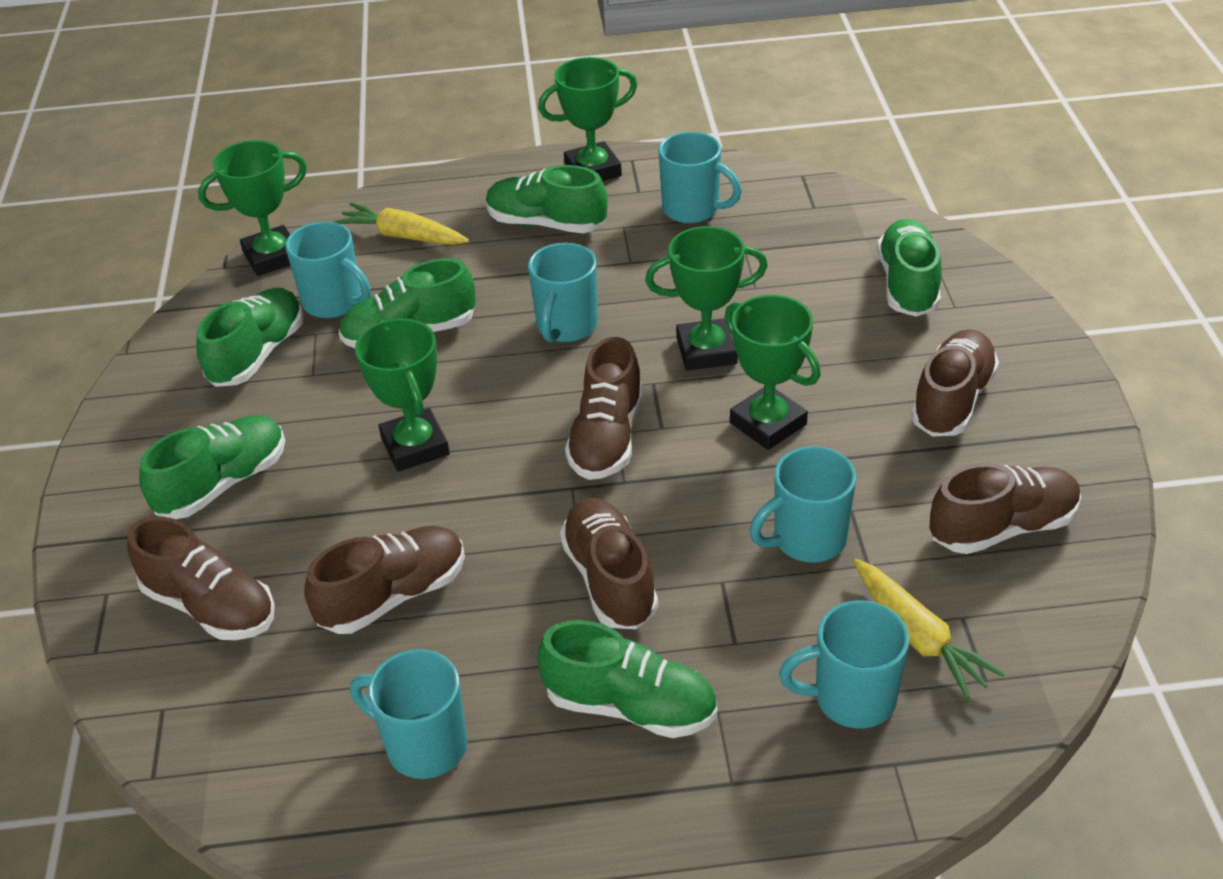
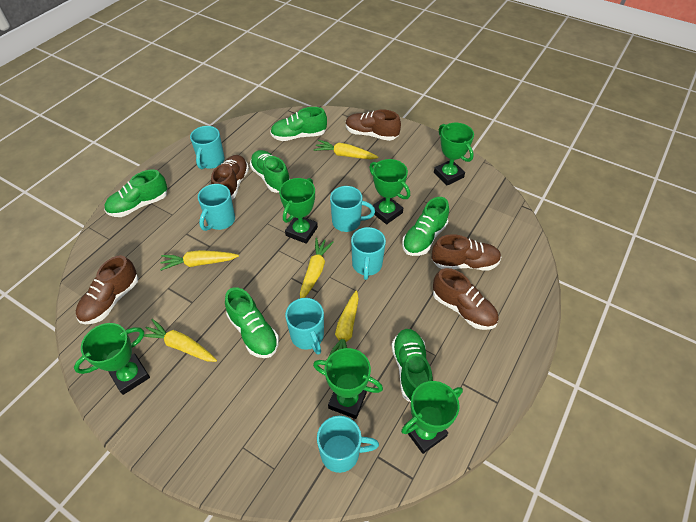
brown shoe: 6 -> 5
green trophy: 5 -> 6
yellow carrot: 2 -> 5

